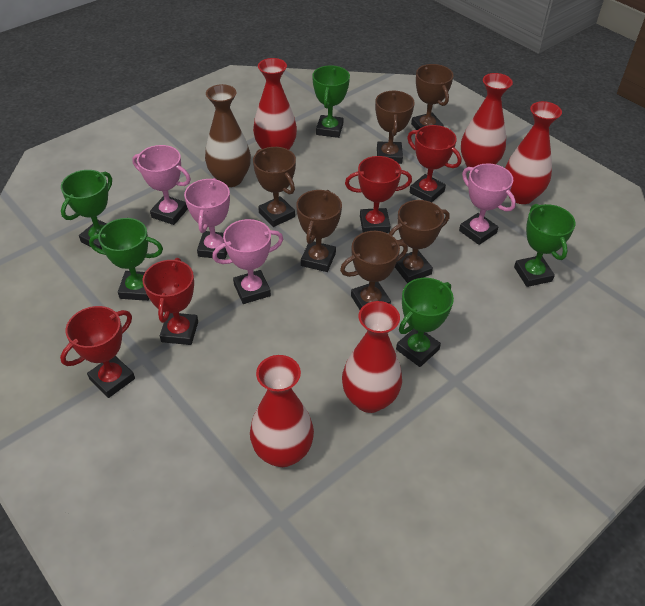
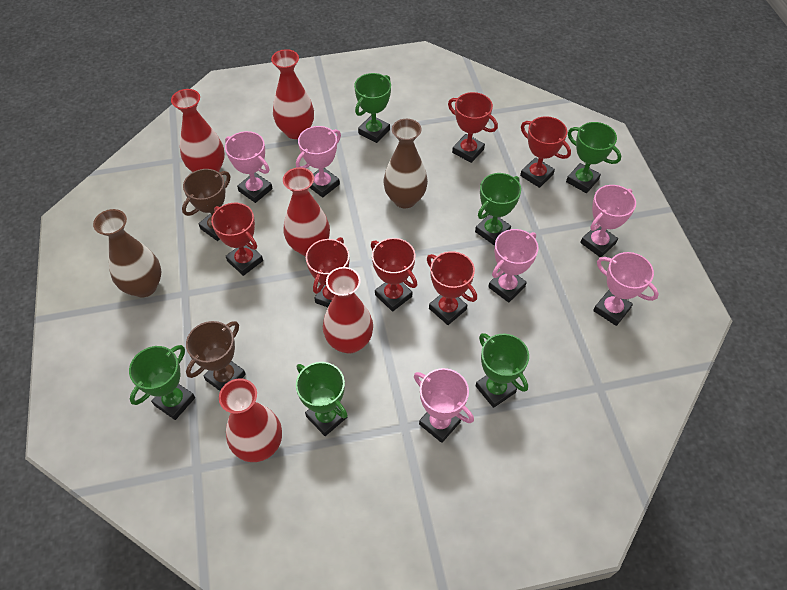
brown trophy: 6 -> 2
brown vase: 1 -> 2
green trophy: 5 -> 6
pink trophy: 4 -> 6
red trophy: 4 -> 6

